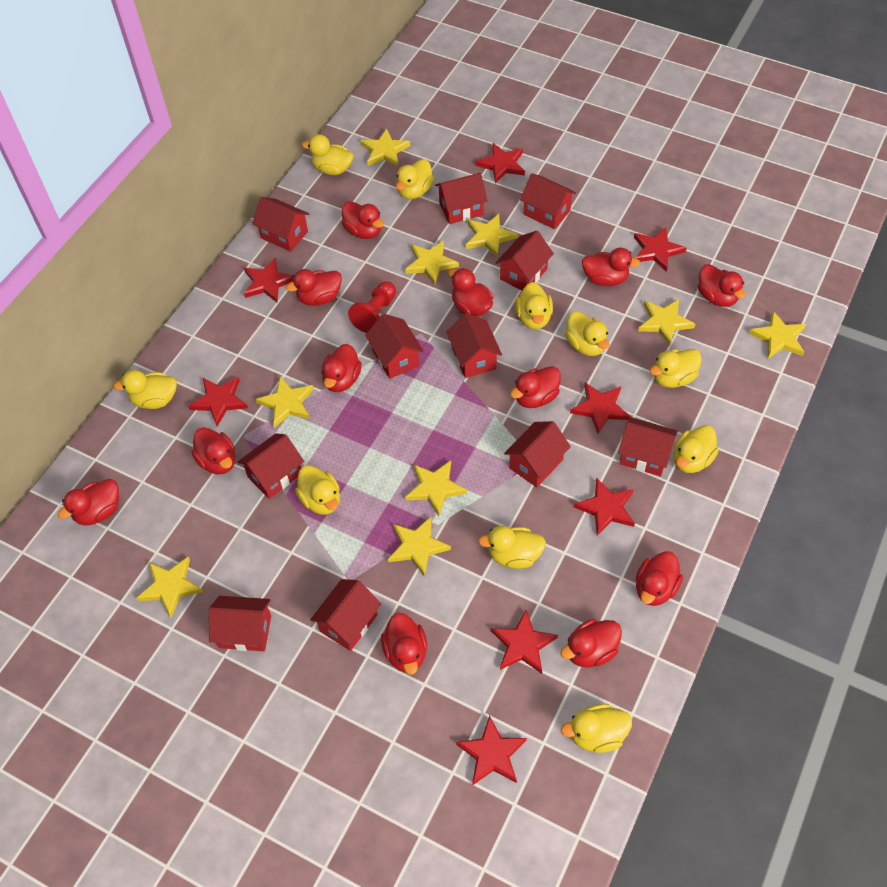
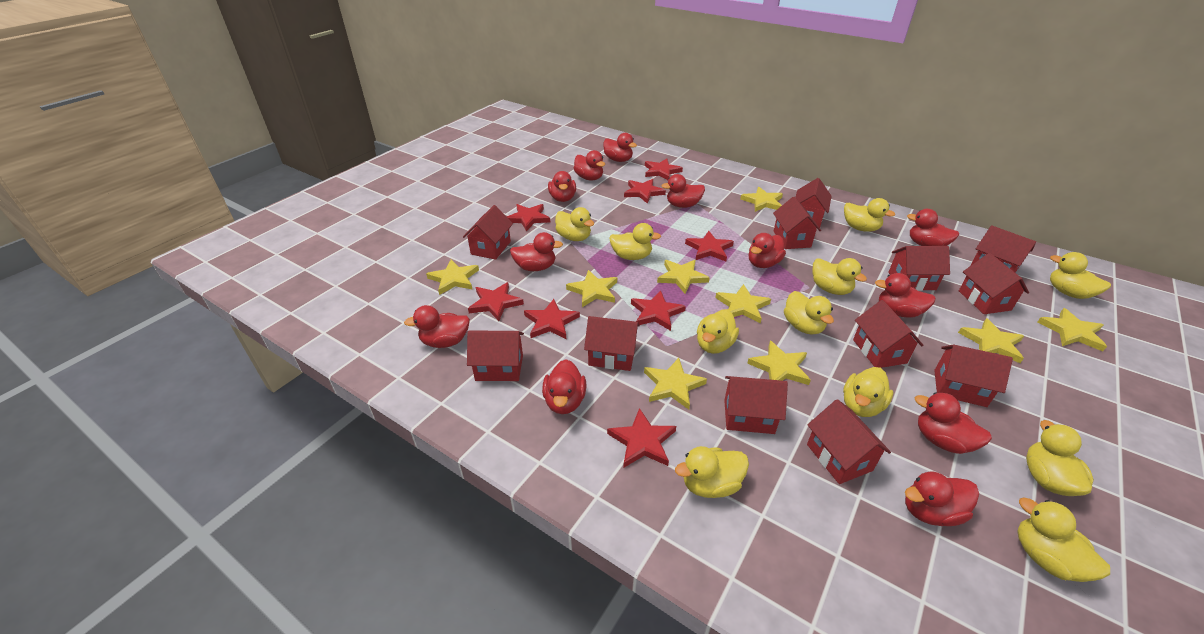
red house: 11 -> 12
red pawn: 1 -> 0
yellow duck: 10 -> 11

